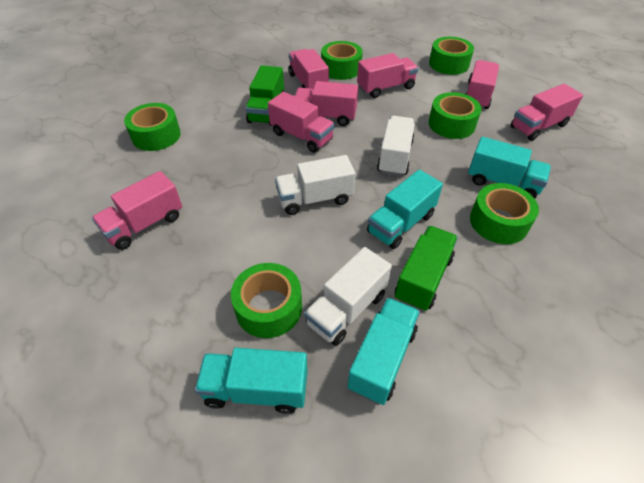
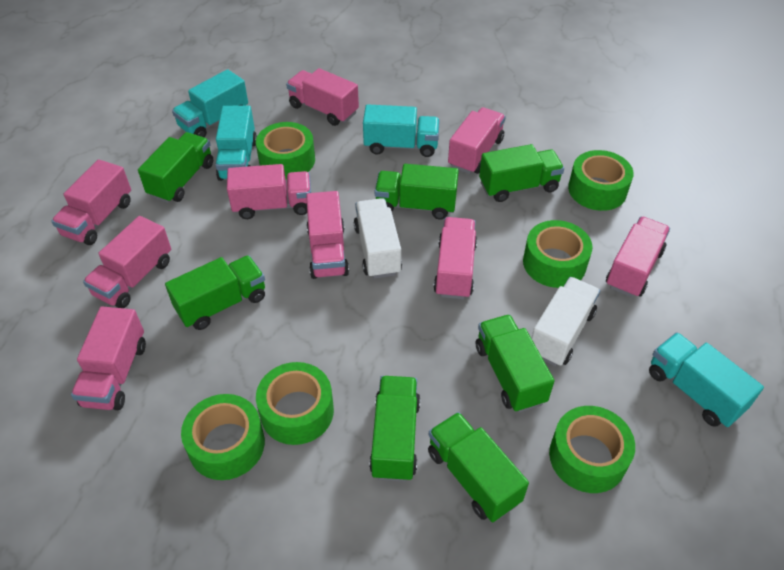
green truck: 2 -> 7
pink truck: 7 -> 9
white truck: 3 -> 2

